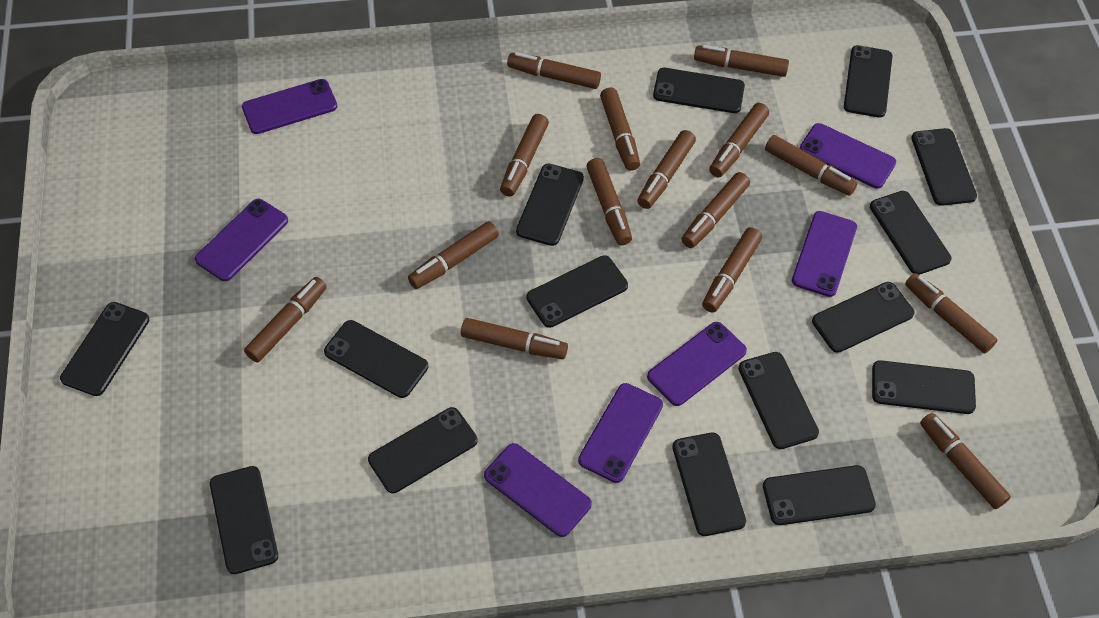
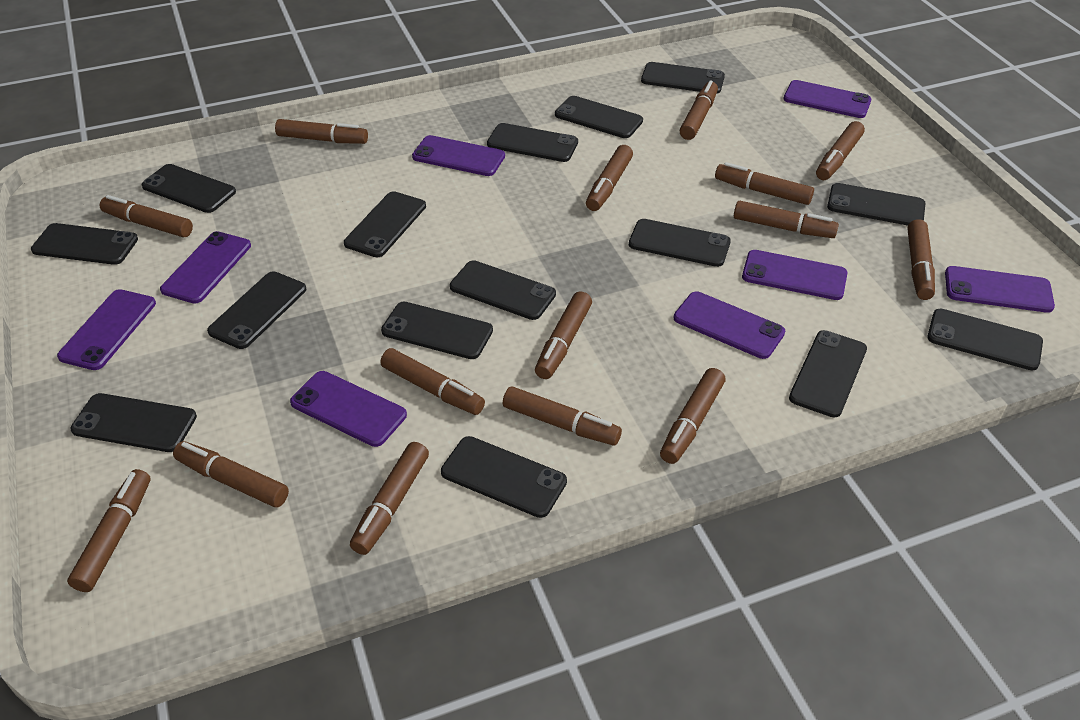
purple phone: 7 -> 8

